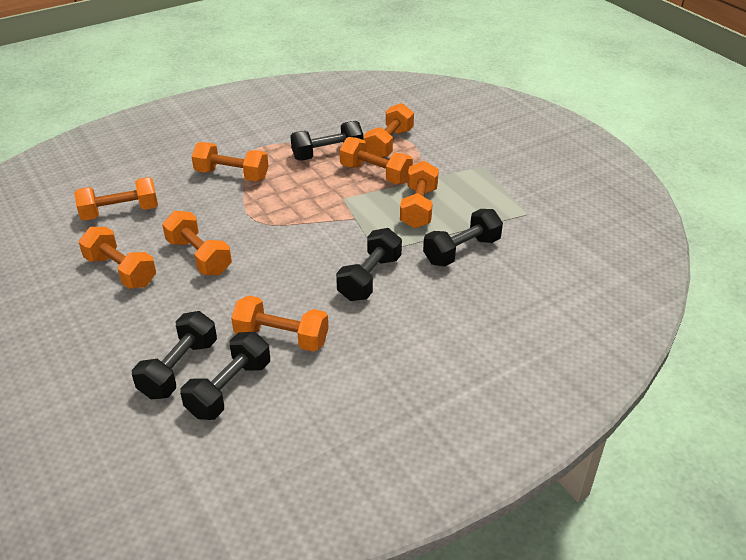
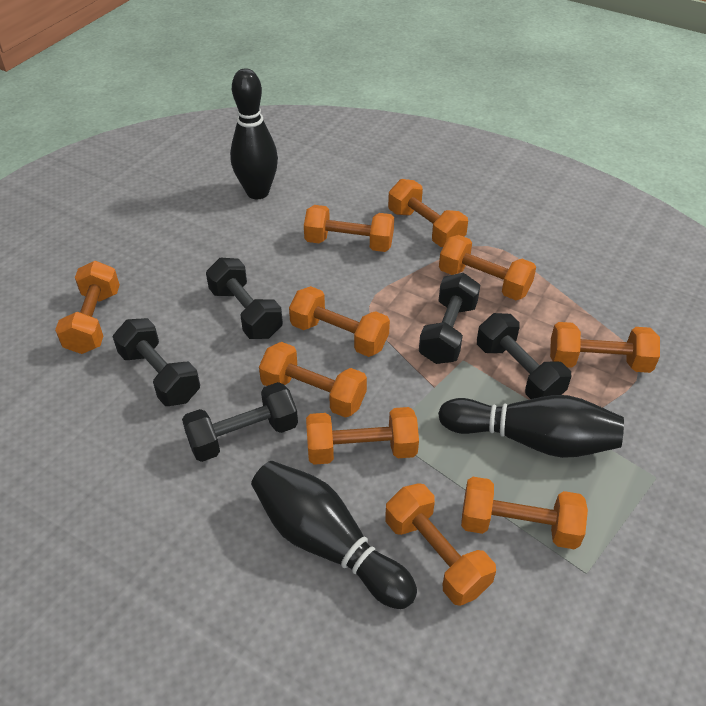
black bowling pin: 0 -> 3
orange dumbbell: 8 -> 10

